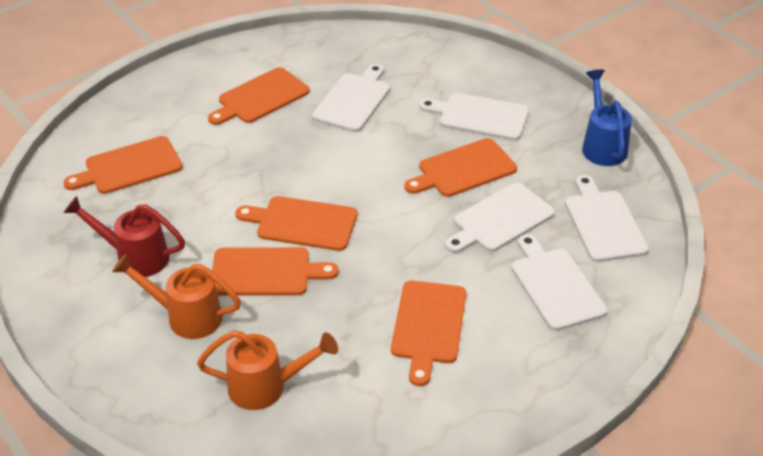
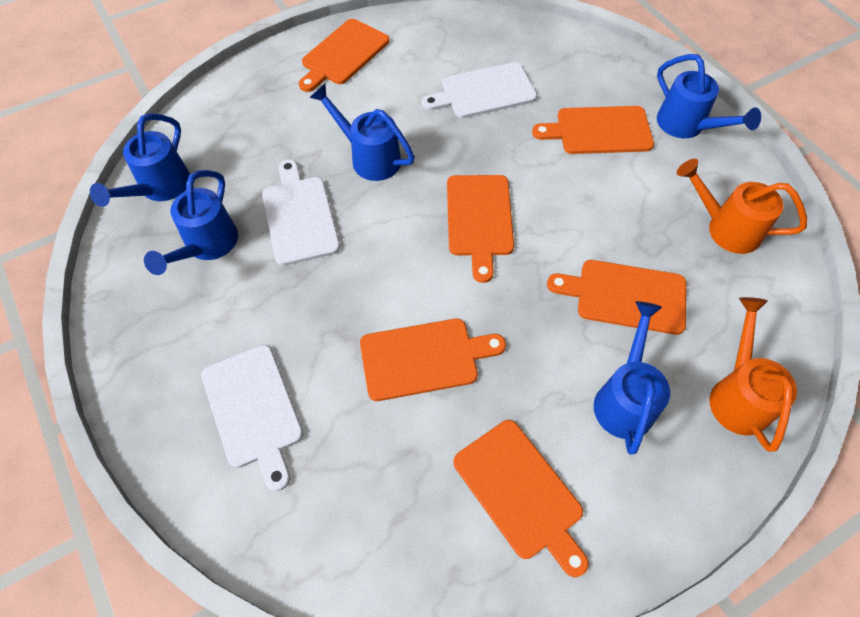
blue watering can: 1 -> 5
red watering can: 1 -> 0
white cutting board: 5 -> 3

